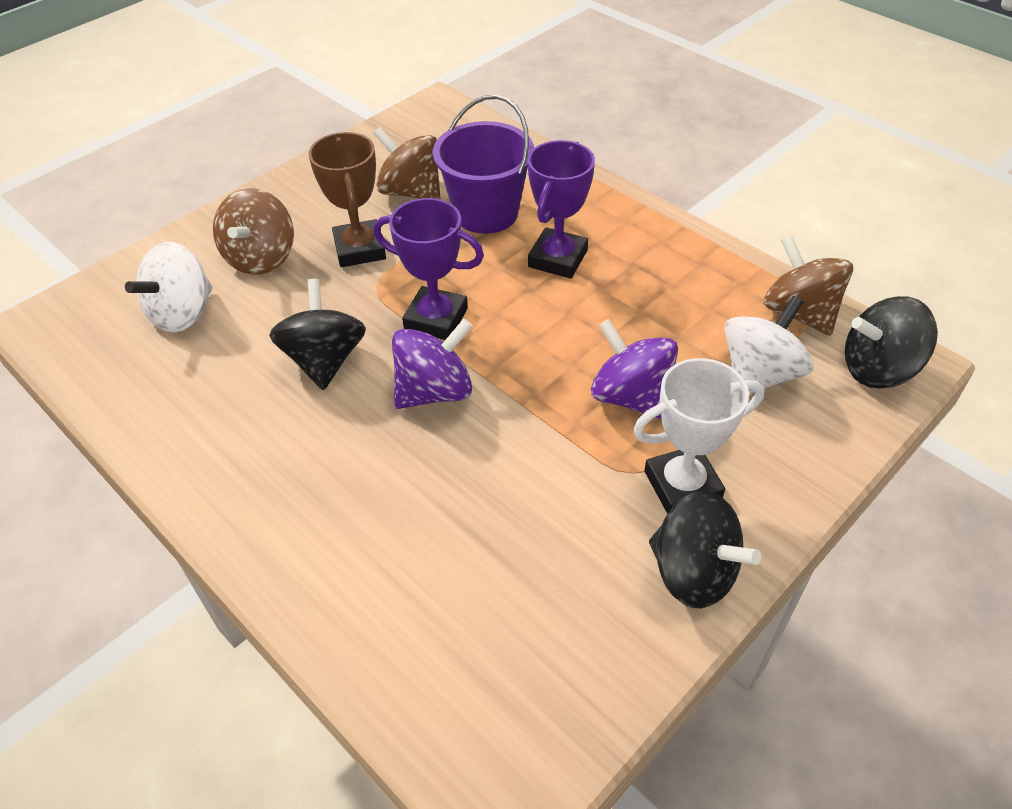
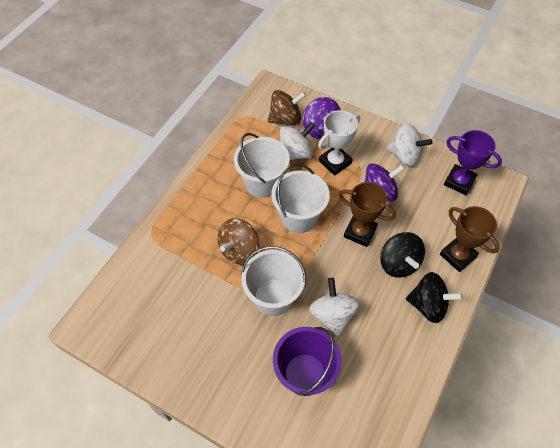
black spinning top: 3 -> 2
brown spinning top: 3 -> 2
brown trophy: 1 -> 2
purple trophy: 2 -> 1
white bucket: 0 -> 3
white spinning top: 2 -> 3

